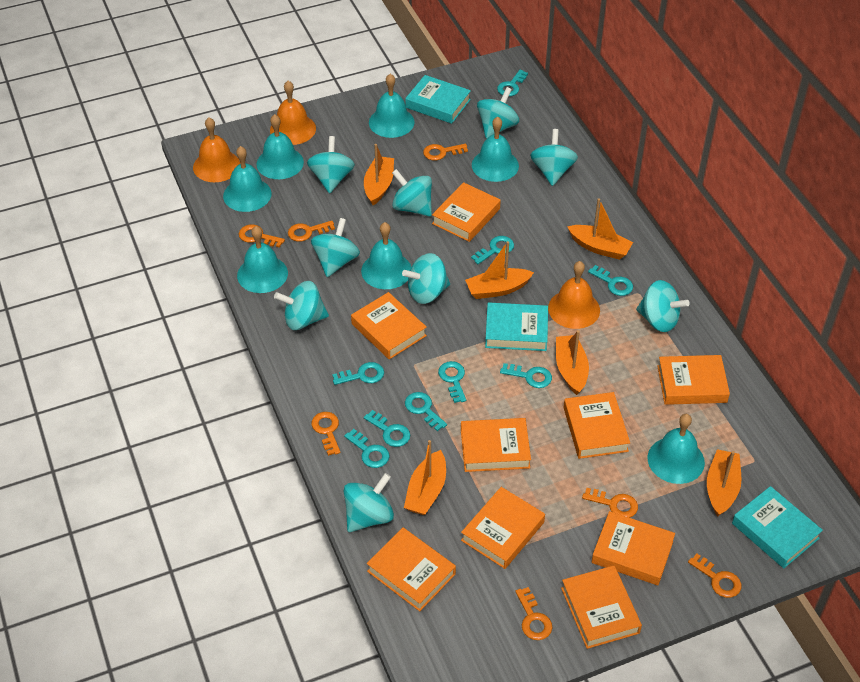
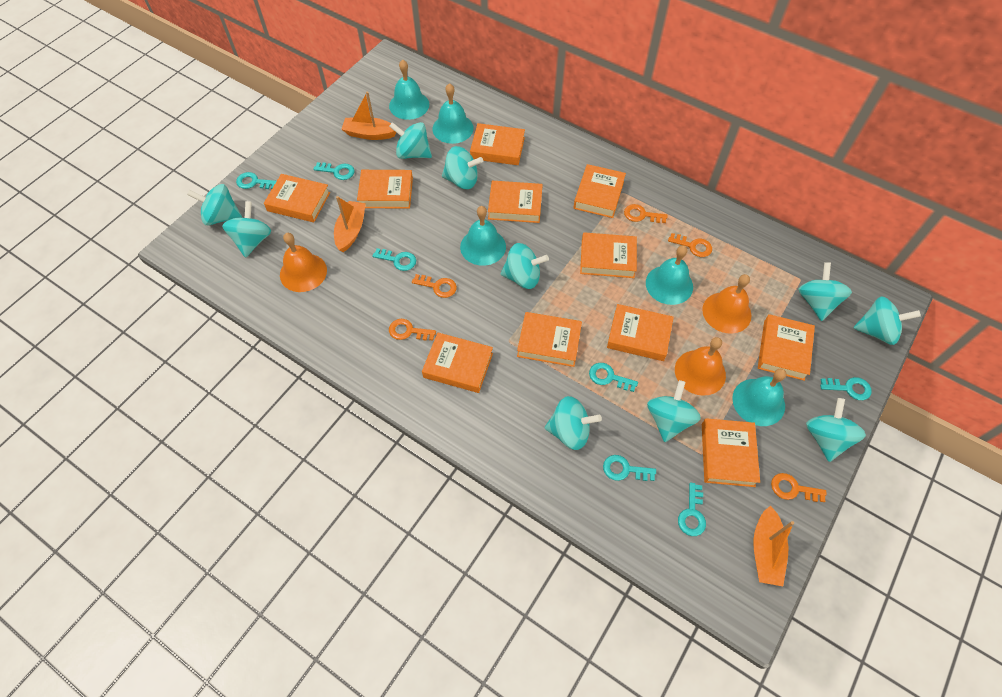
orange boat: 6 -> 3
orange book: 9 -> 11
orange key: 7 -> 5
turquoise bell: 7 -> 5
turquoise book: 3 -> 0
turquoise key: 9 -> 7
turquoise spinning top: 9 -> 10

